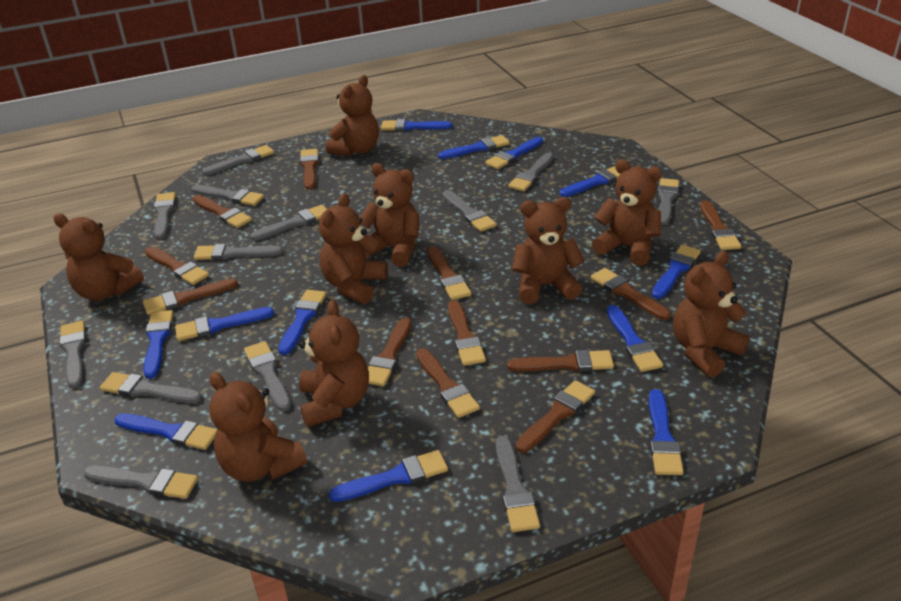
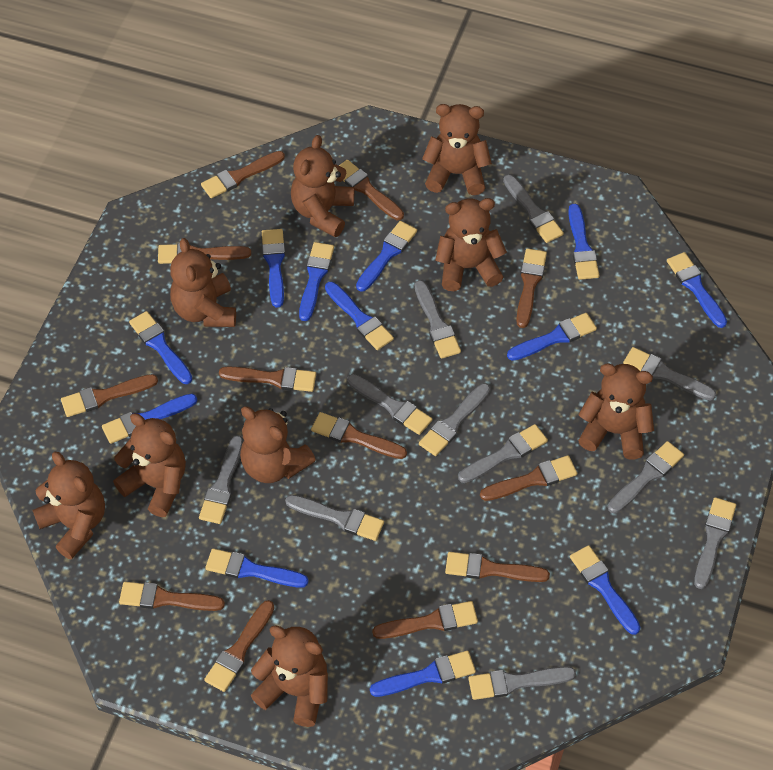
grey brush: 13 -> 11

